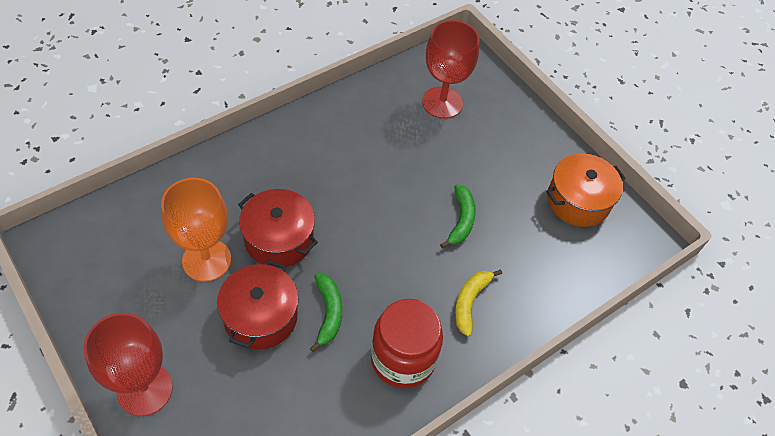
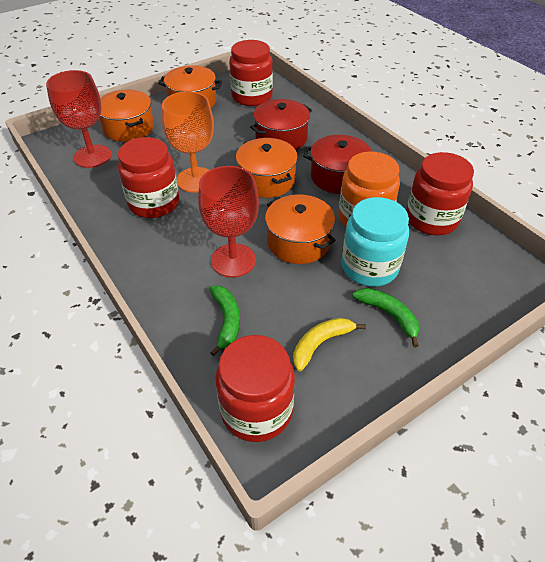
orange jar: 0 -> 1
orange pot: 1 -> 4
red jar: 1 -> 4
turquoise jar: 0 -> 1

